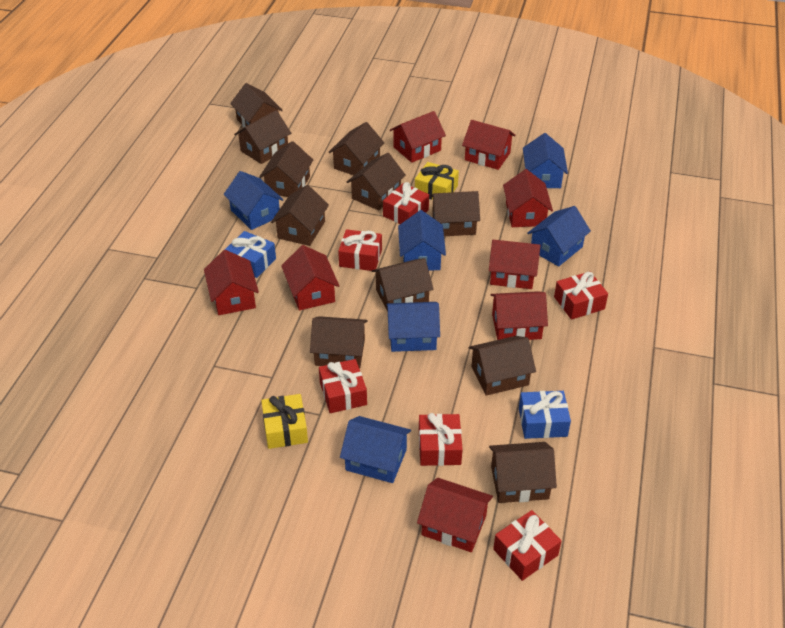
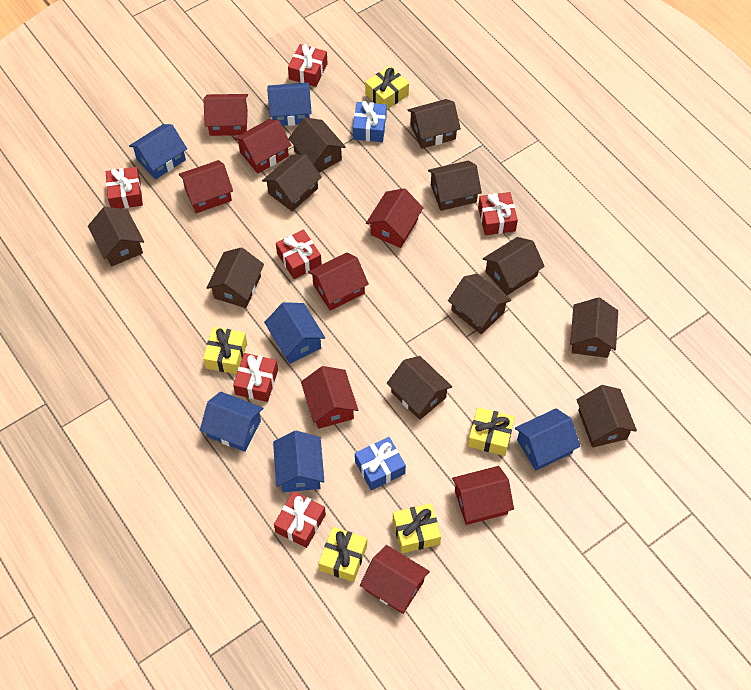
yellow gift: 2 -> 5

